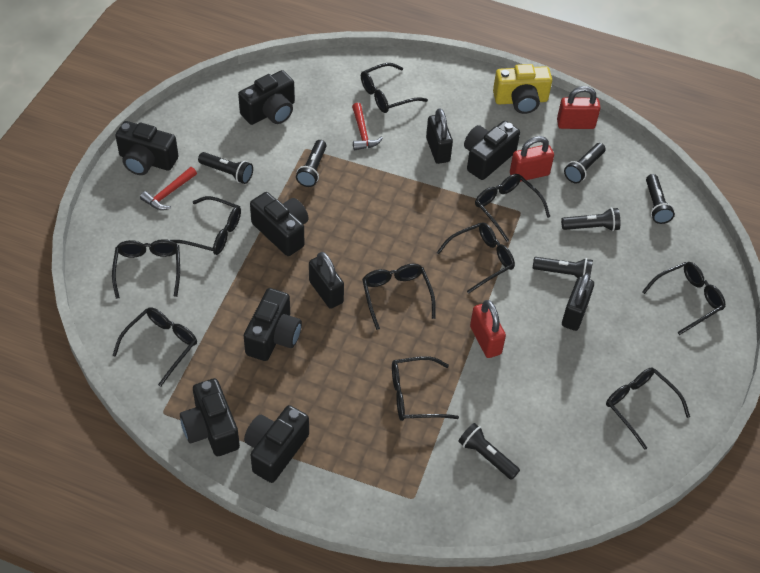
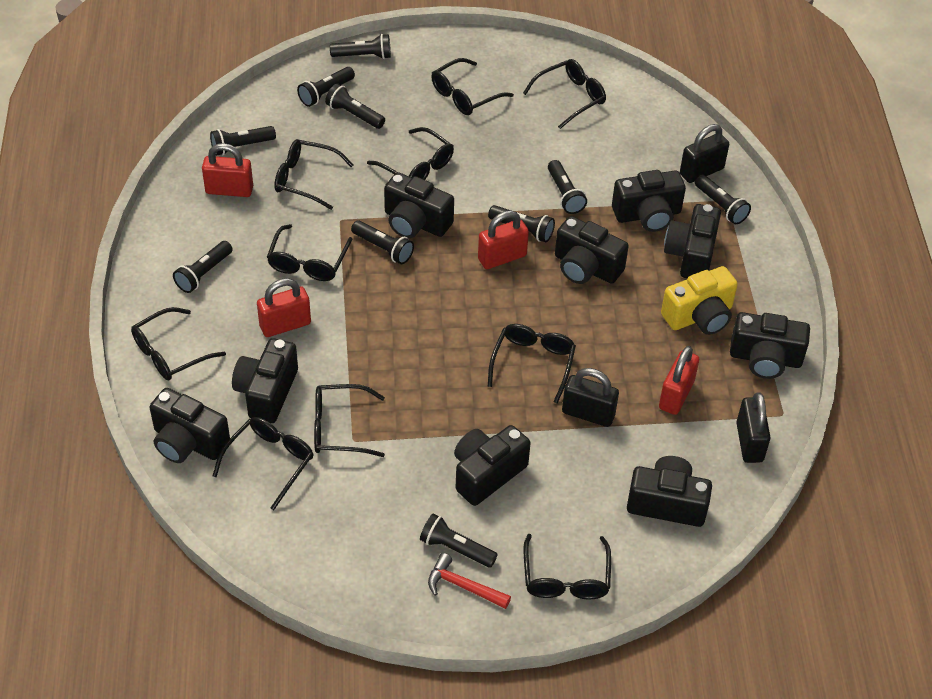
black camera: 7 -> 9
black flashlight: 7 -> 10
red hammer: 2 -> 1
red padlock: 3 -> 4

